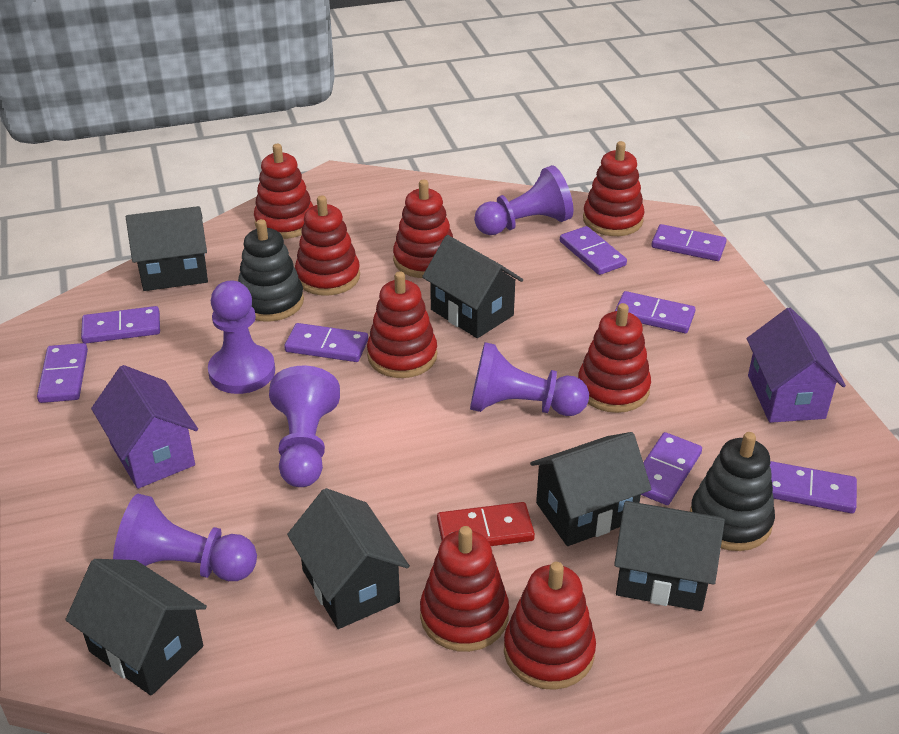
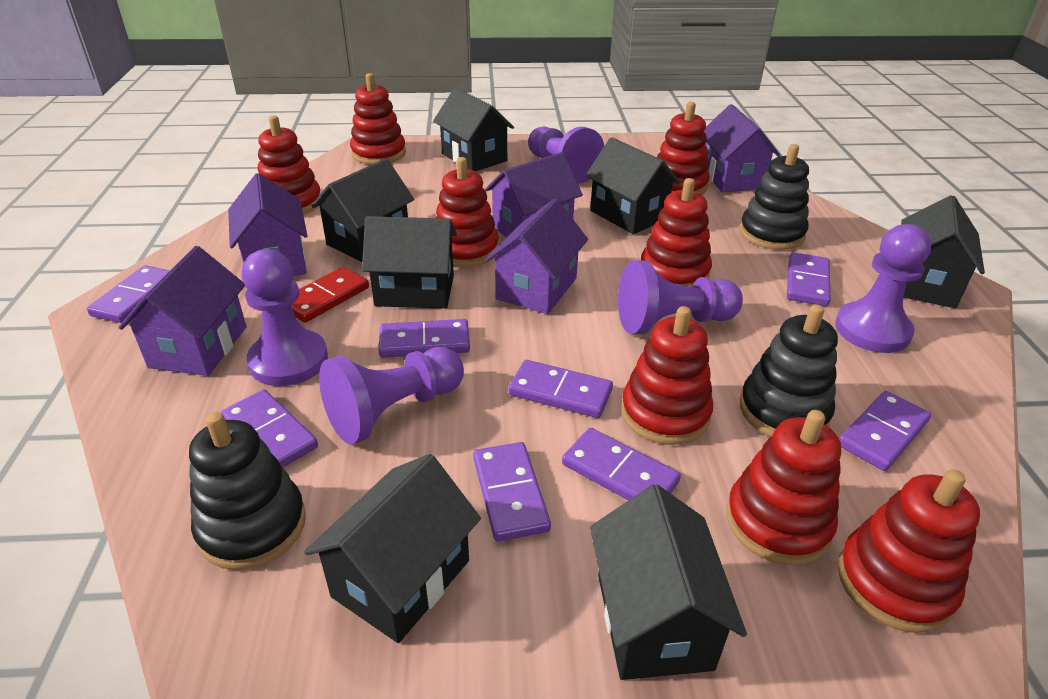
black house: 6 -> 7
black stacking toy: 2 -> 3
purple house: 2 -> 5

